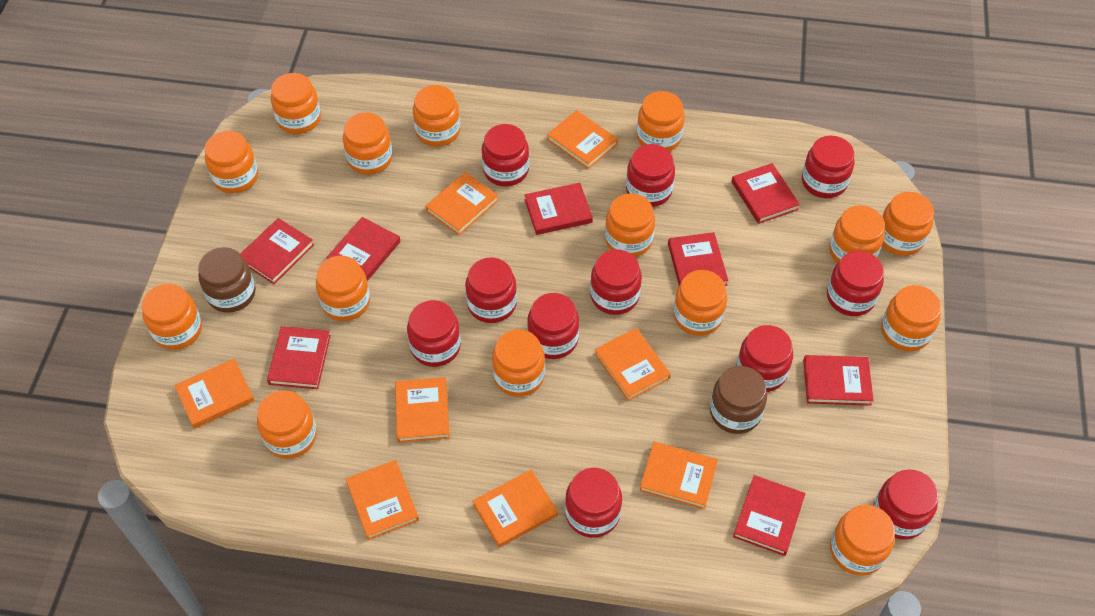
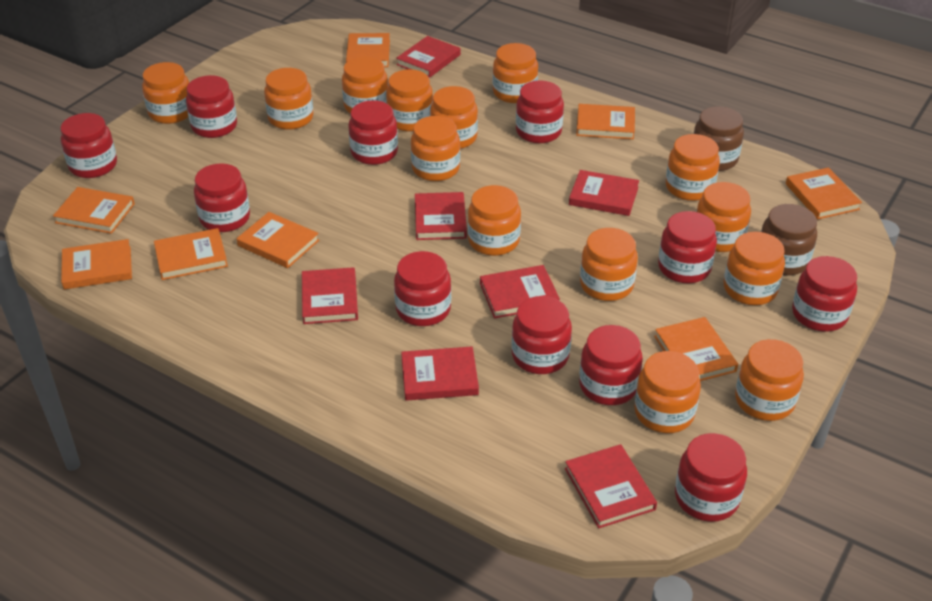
orange jar: 15 -> 14
red book: 8 -> 7

